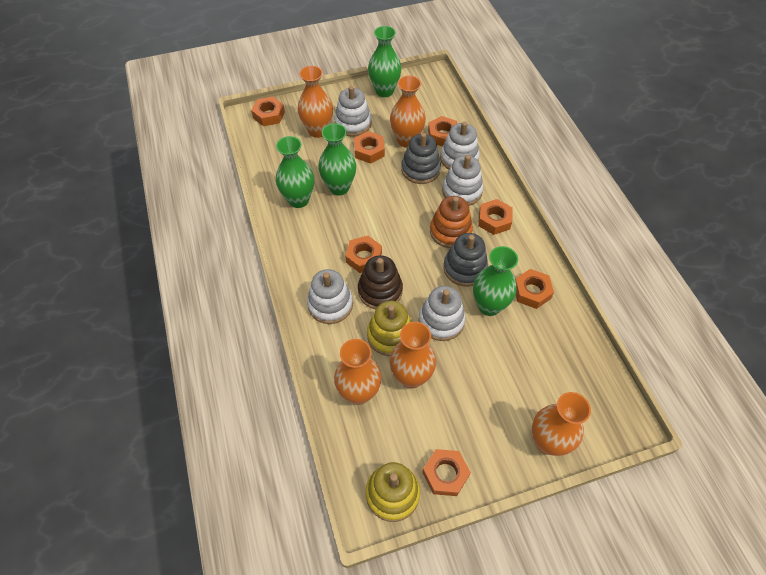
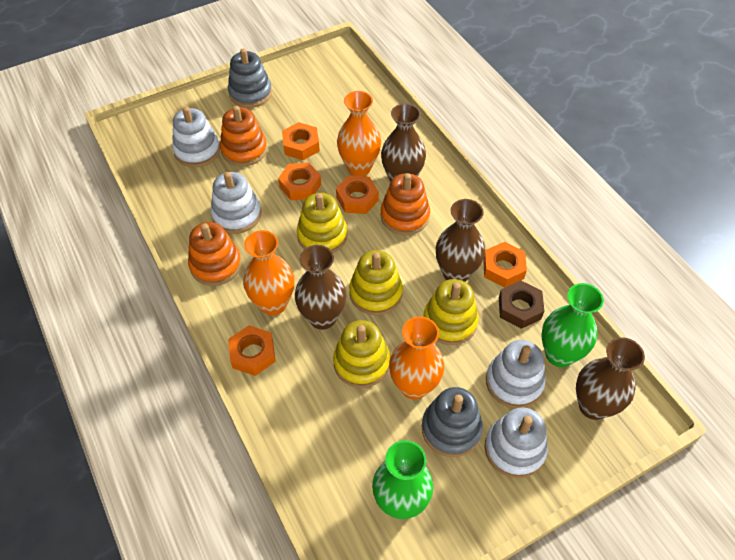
brown nut: 0 -> 1
brown stacking toy: 1 -> 0
brown vase: 0 -> 4
green vase: 4 -> 2
orange nut: 7 -> 5
orange stacking toy: 1 -> 3
orange vase: 5 -> 3
white stacking toy: 5 -> 4
yellow stacking toy: 2 -> 4

